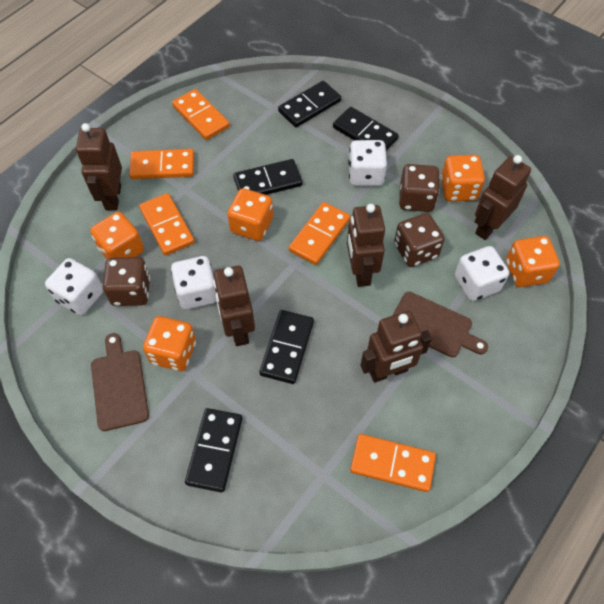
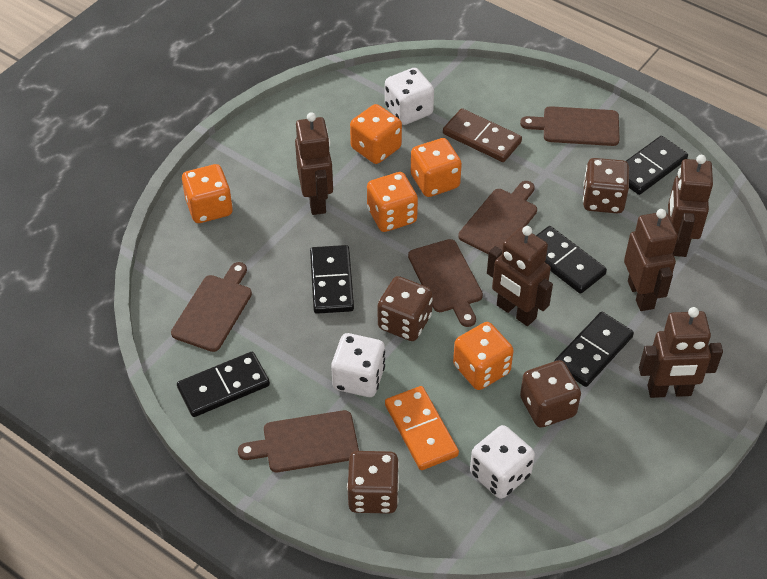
brown cutting board: 2 -> 5
brown dice: 3 -> 4
brown domino: 0 -> 1
orange domino: 5 -> 1
white dice: 4 -> 3

